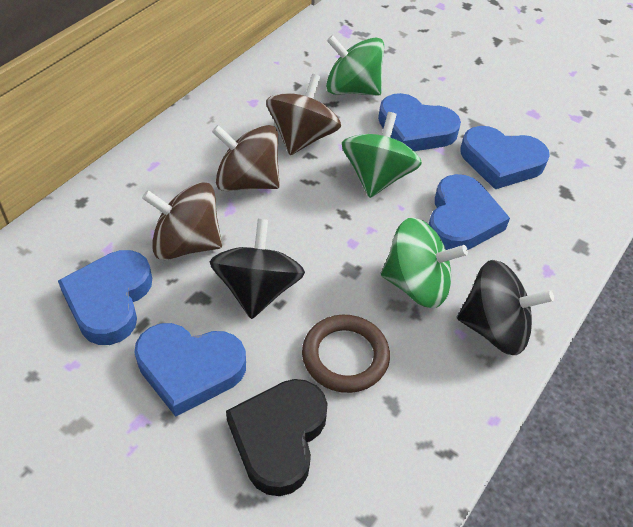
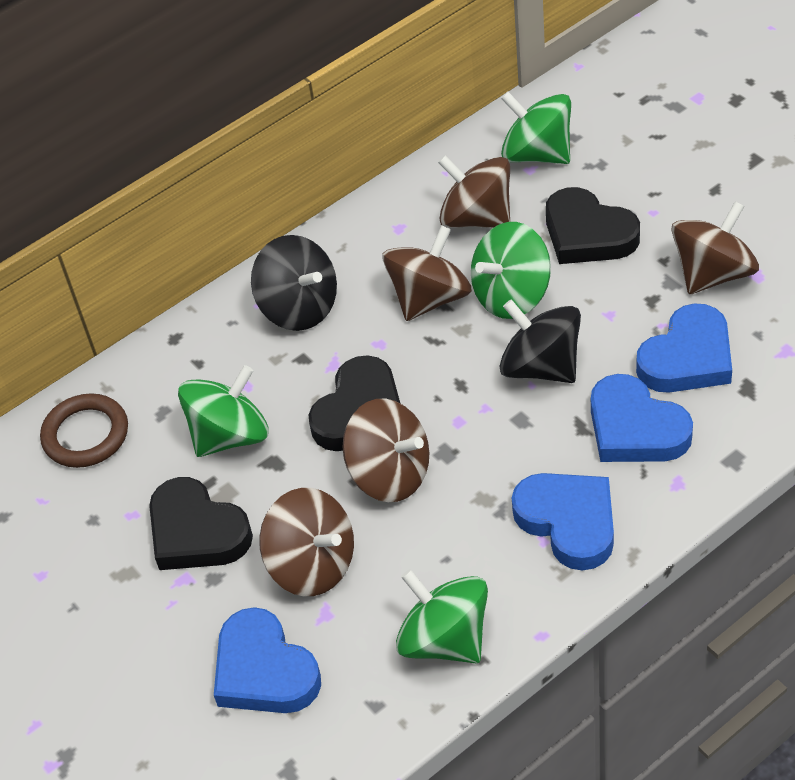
black heart: 1 -> 3
blue heart: 5 -> 4
brown spinning top: 3 -> 5
green spinning top: 3 -> 4

